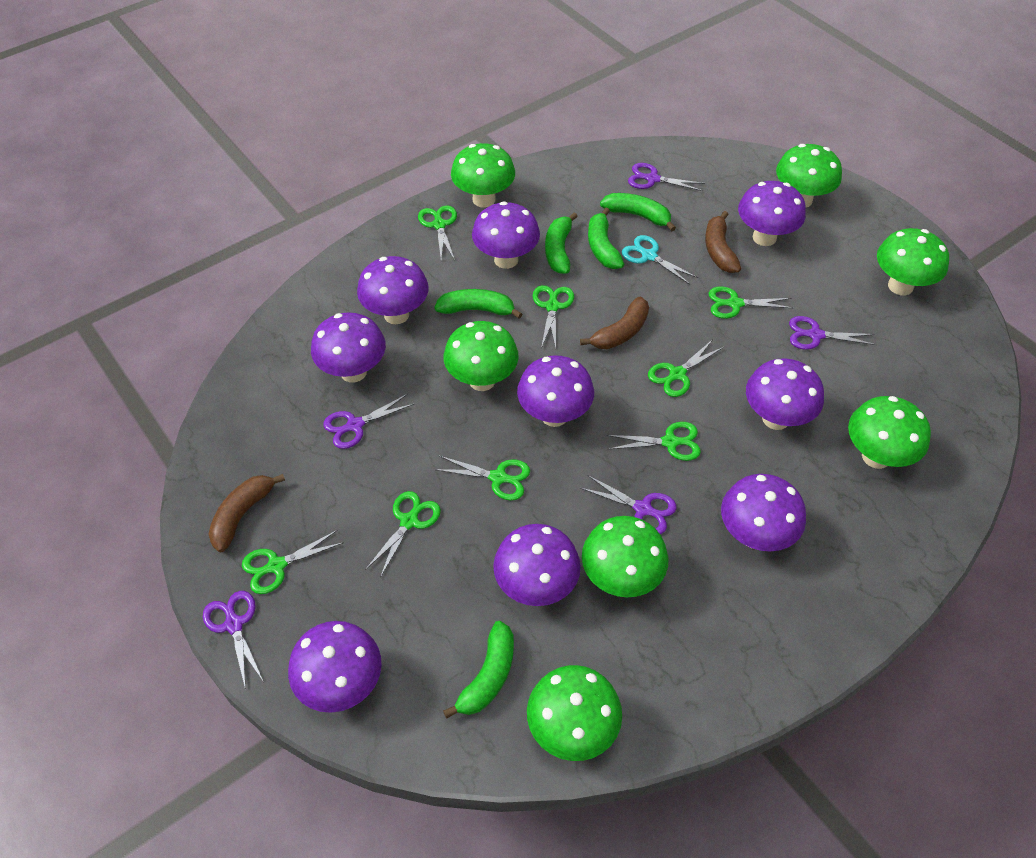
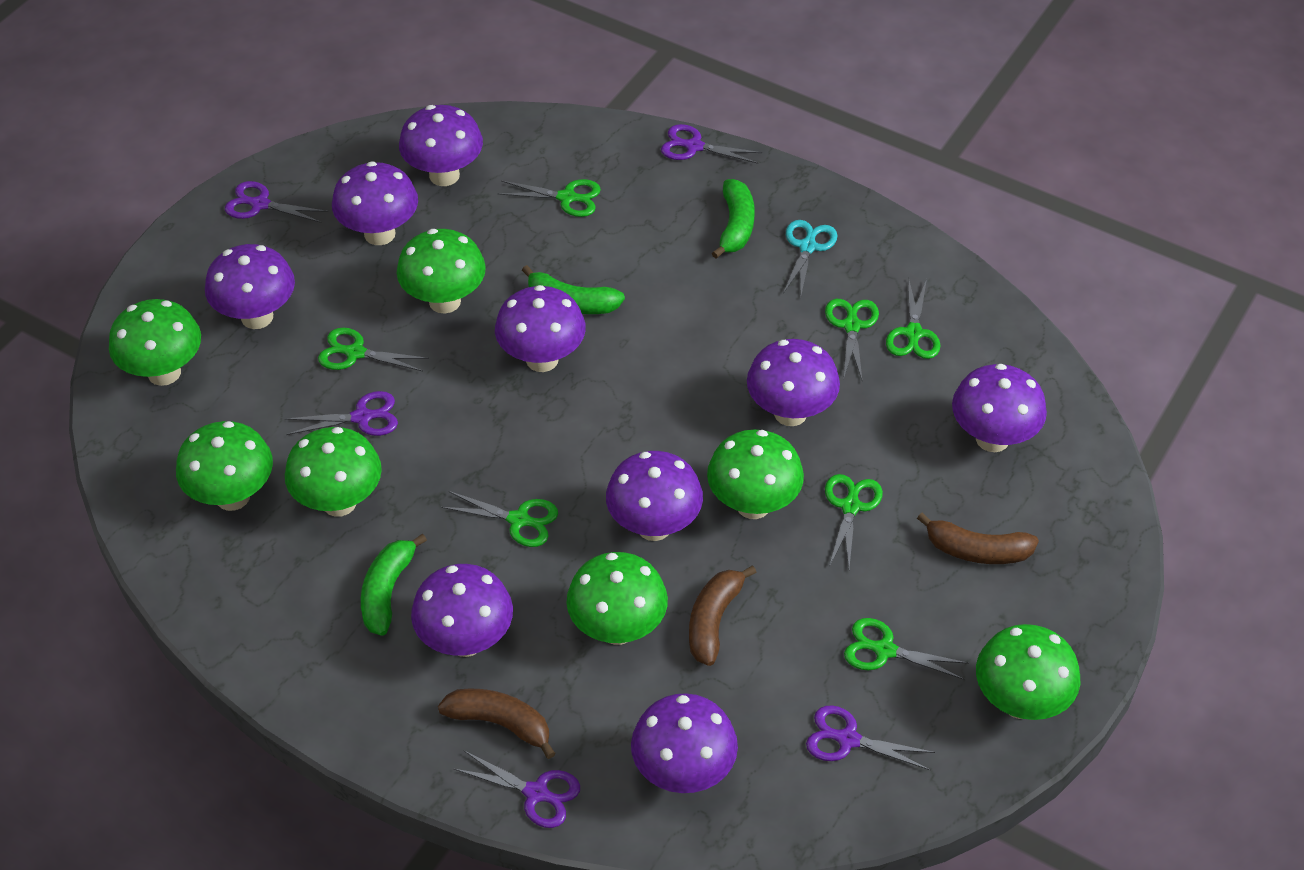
green banana: 5 -> 3
green scissors: 8 -> 7

